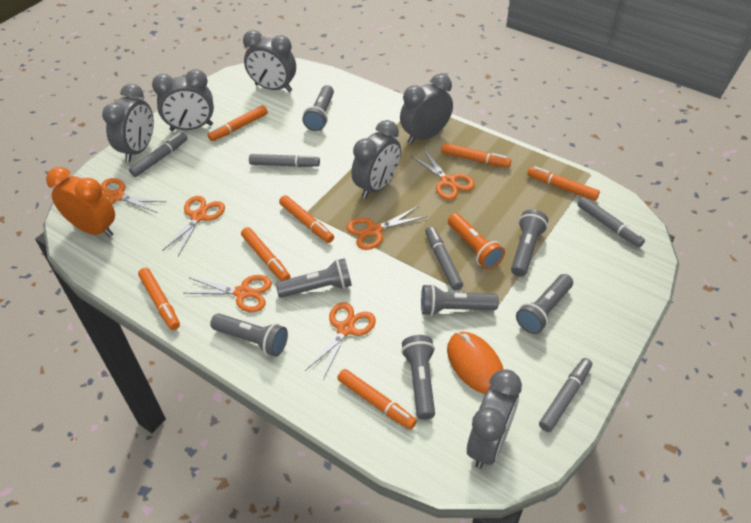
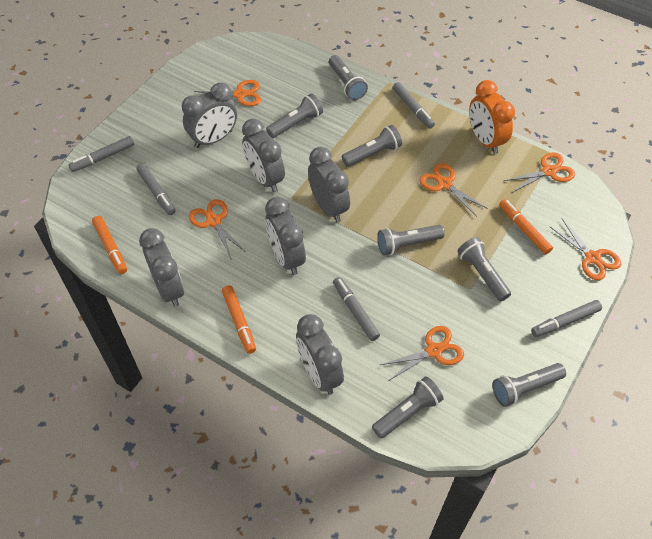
orange flashlight: 1 -> 0
orange marker: 7 -> 3
orange mouse: 1 -> 0

